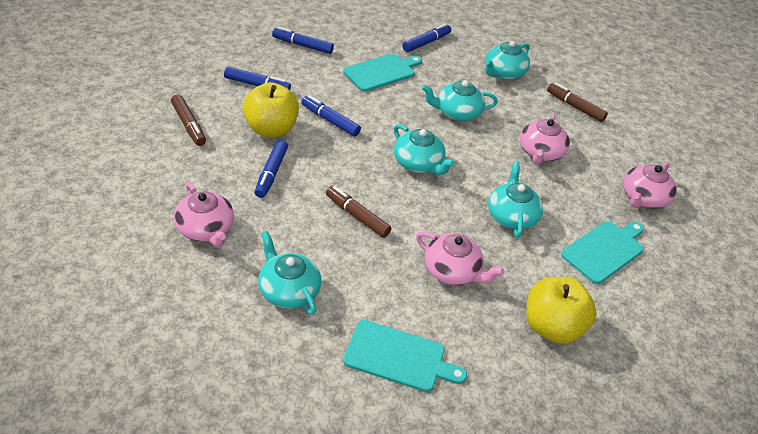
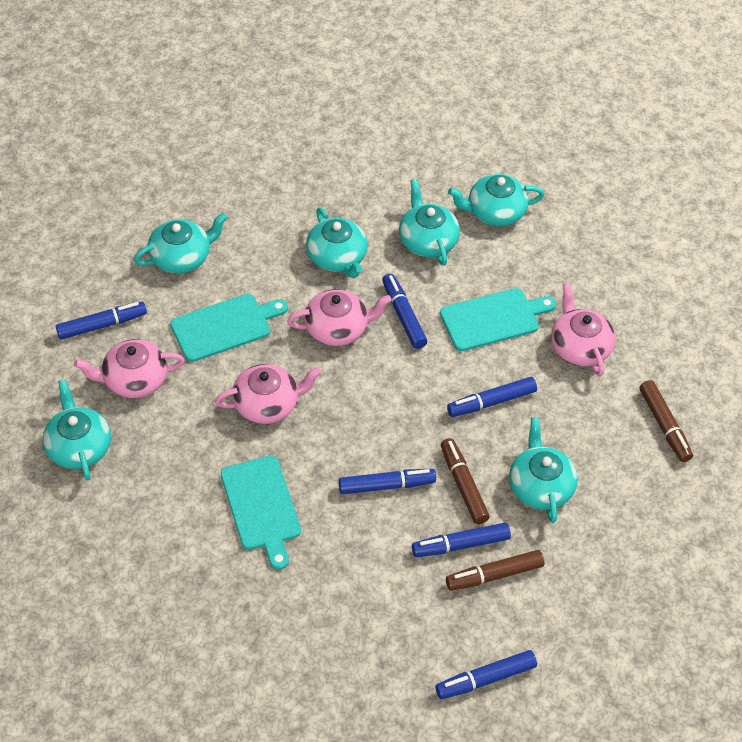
blue marker: 5 -> 6
turquoise teapot: 5 -> 6
yellow apple: 2 -> 0

